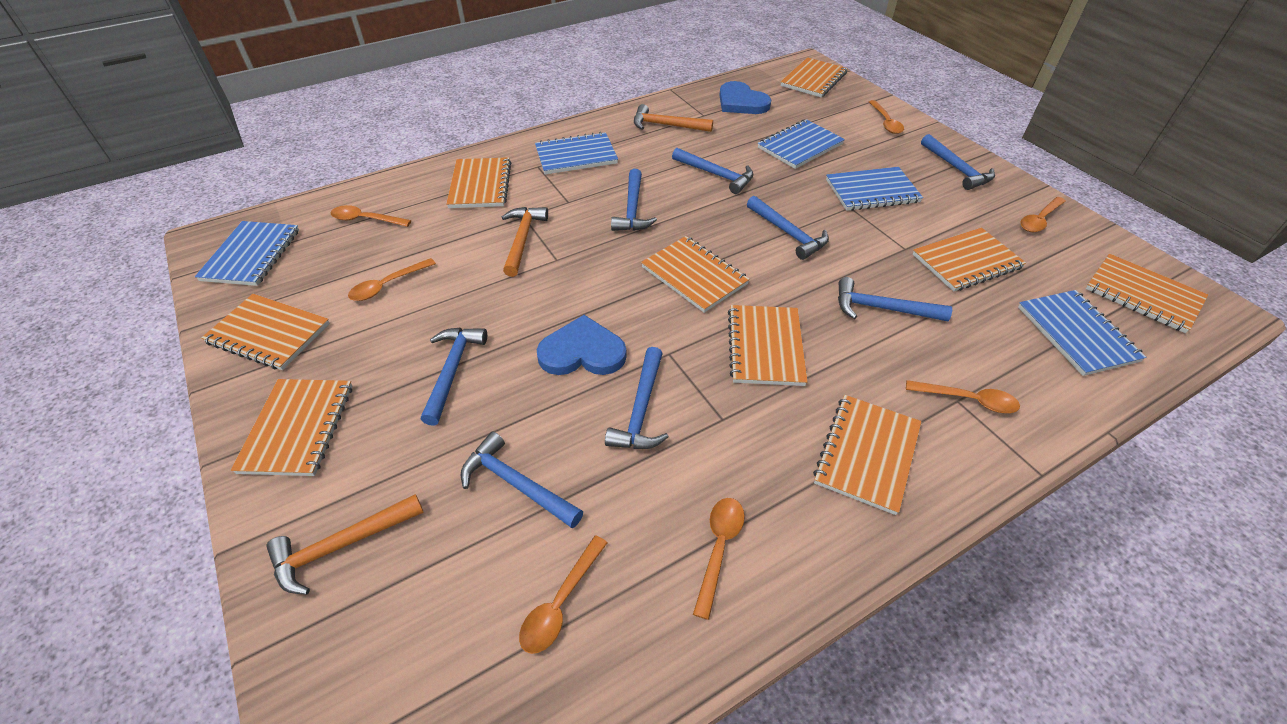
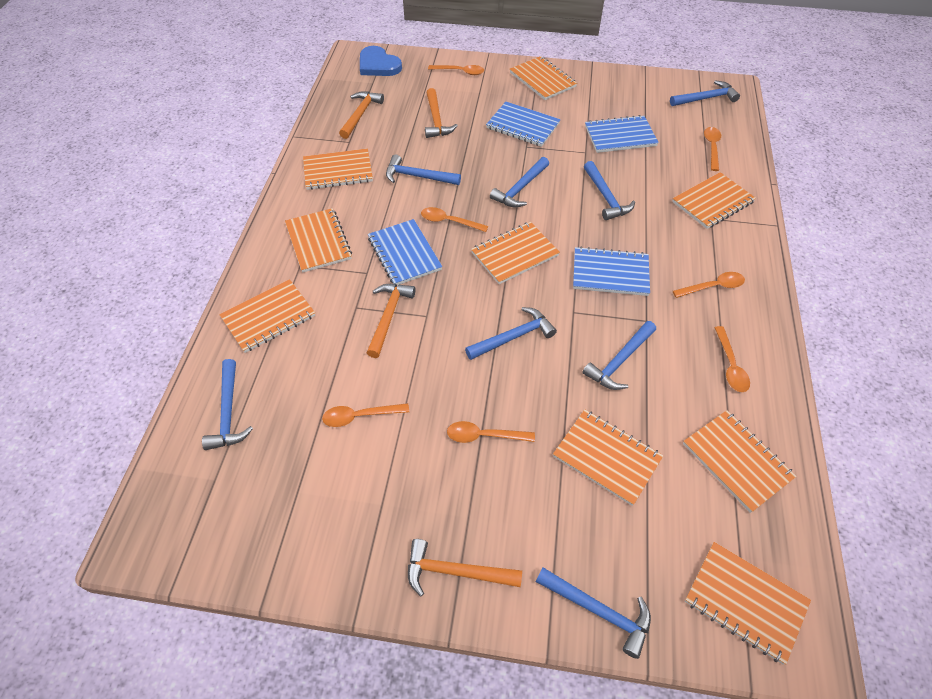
blue heart: 2 -> 1
blue notebook: 5 -> 4
orange hammer: 3 -> 4

